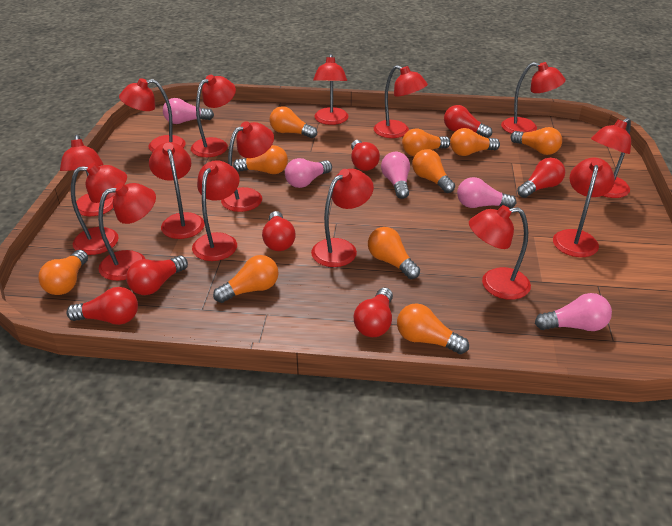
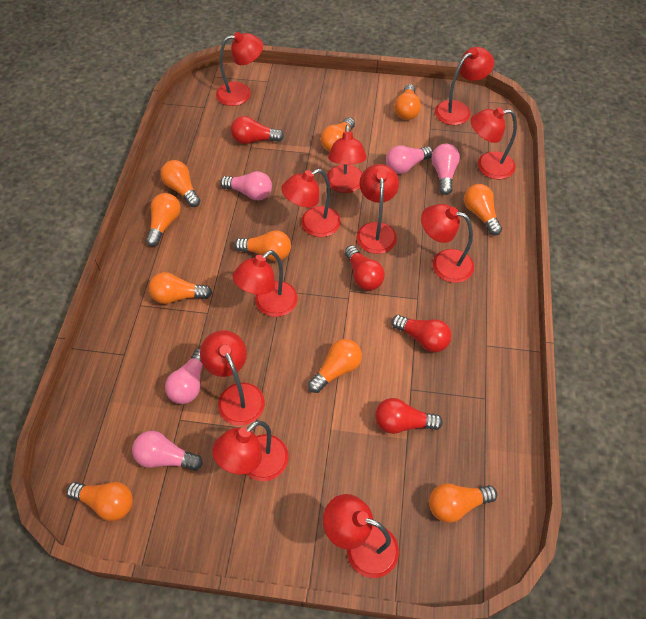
red lamp: 15 -> 11
red light bulb: 7 -> 4

